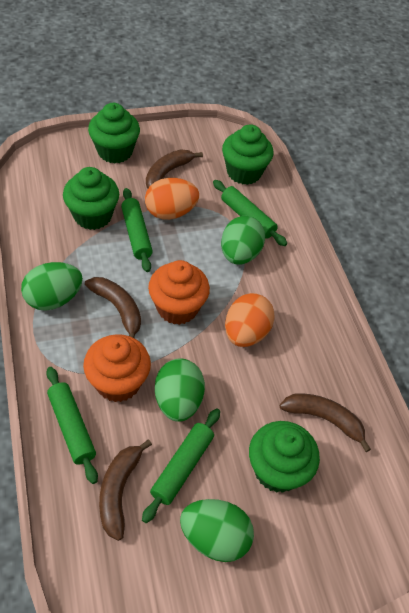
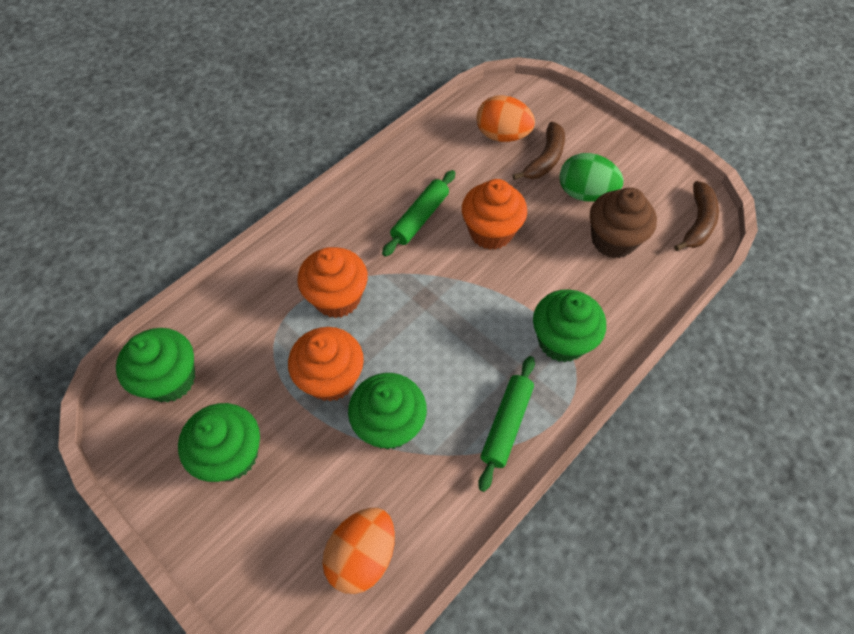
brown banana: 4 -> 2
brown cupcake: 0 -> 1
green egg: 4 -> 1
green rolling pin: 4 -> 2
orange cupcake: 2 -> 3

